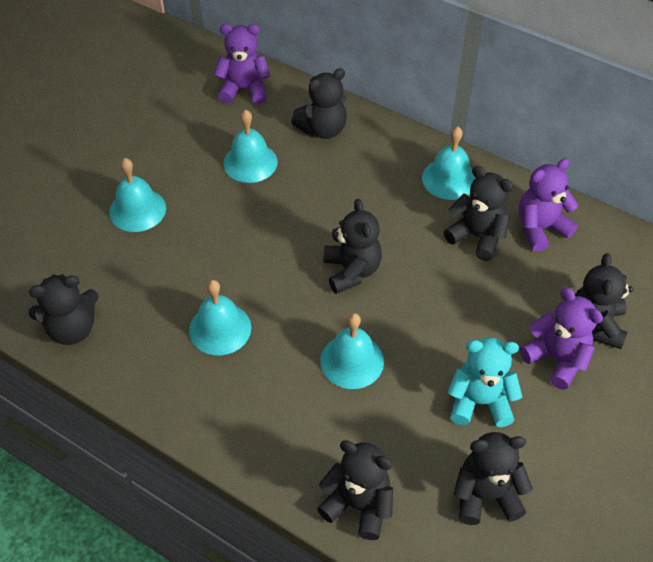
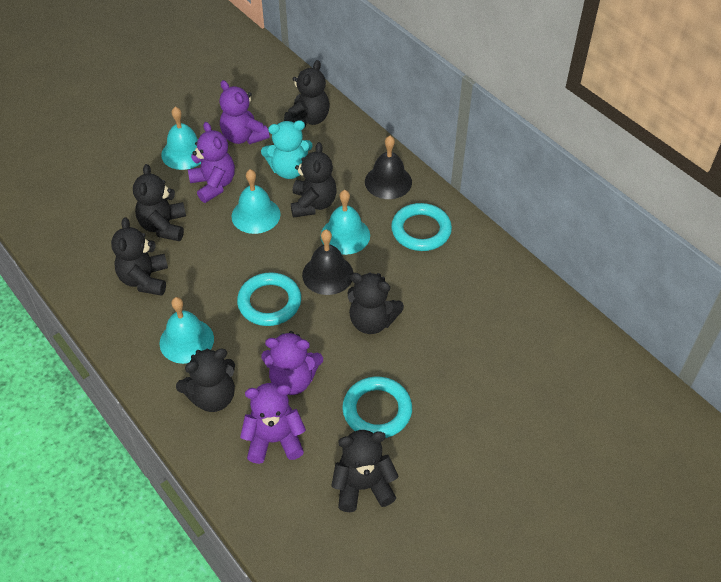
black bell: 0 -> 2
purple teddy bear: 3 -> 4
turquoise bell: 5 -> 4
turquoise ring: 0 -> 3

